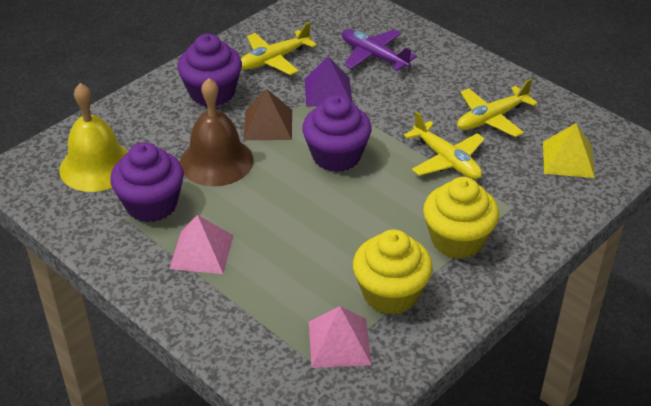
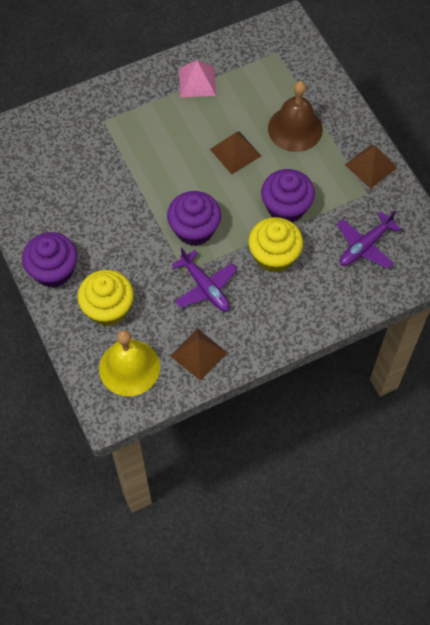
brown pyramid: 1 -> 3
pink pyramid: 2 -> 1
purple plane: 1 -> 2
purple pyramid: 1 -> 0
yellow plane: 3 -> 0
yellow pyramid: 1 -> 0

